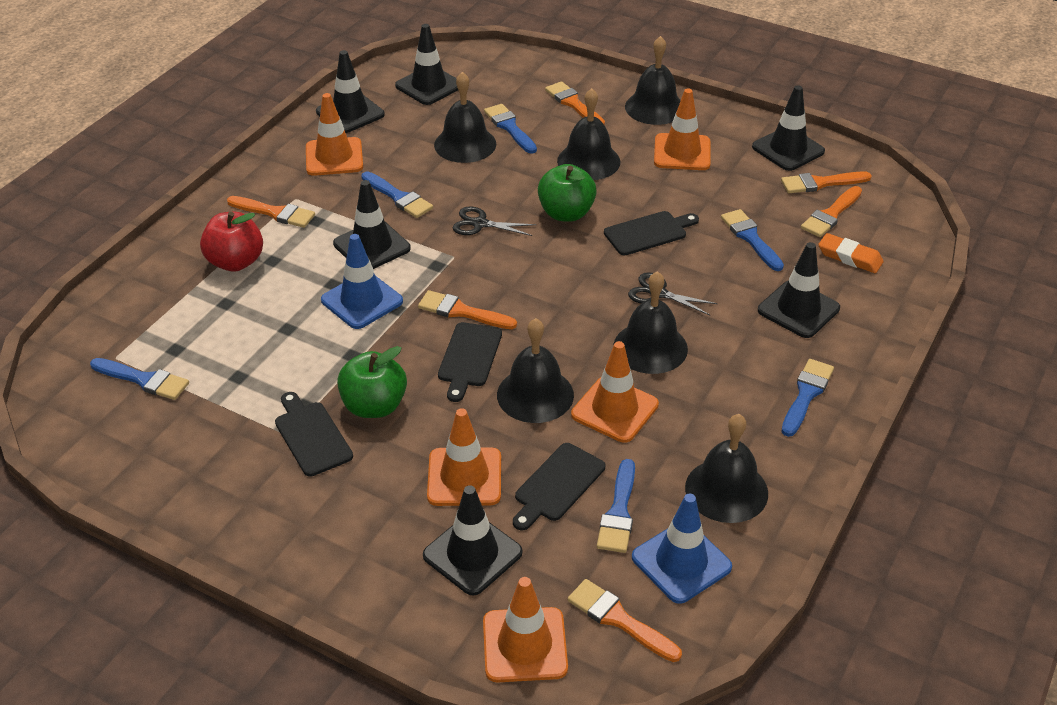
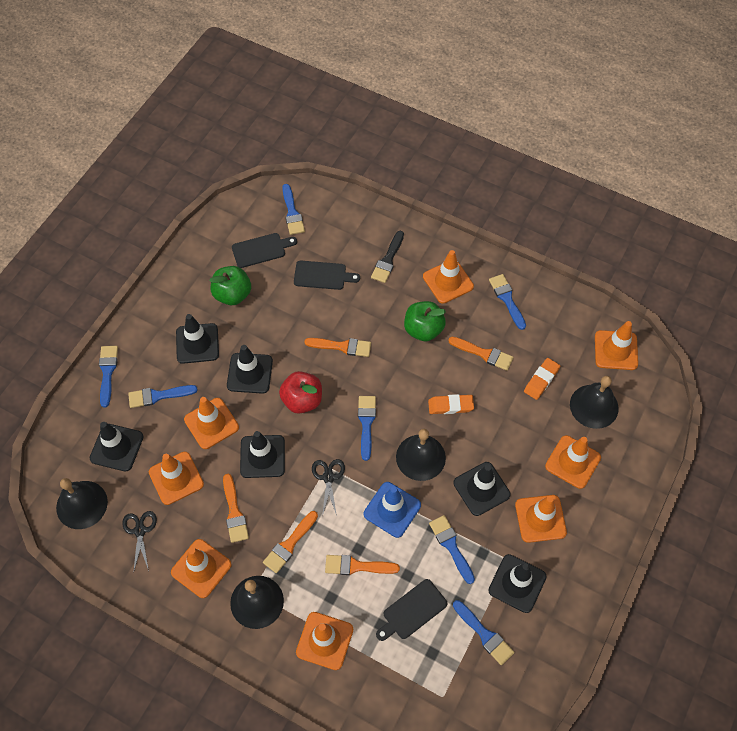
black bell: 6 -> 4
black brush: 0 -> 1
black cutting board: 4 -> 3
blue brush: 6 -> 7
blue traffic cone: 2 -> 1
orange brush: 6 -> 5
orange eraser: 1 -> 2
orange traffic cone: 5 -> 8

